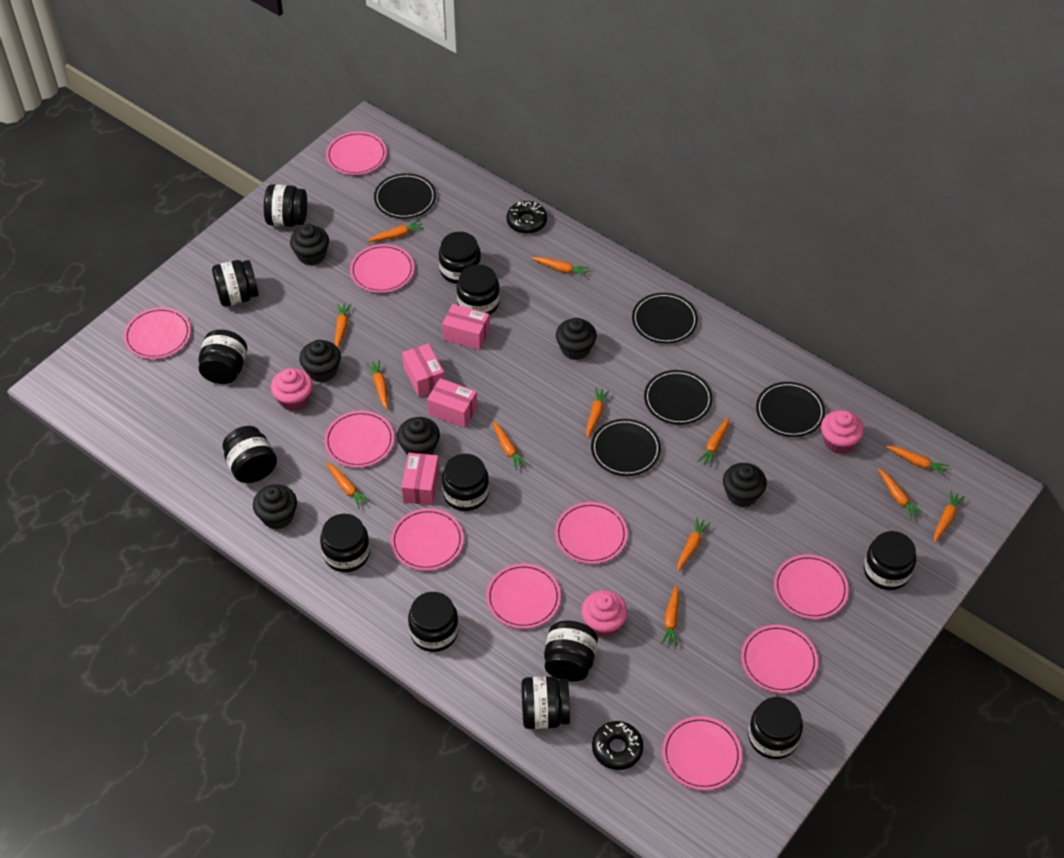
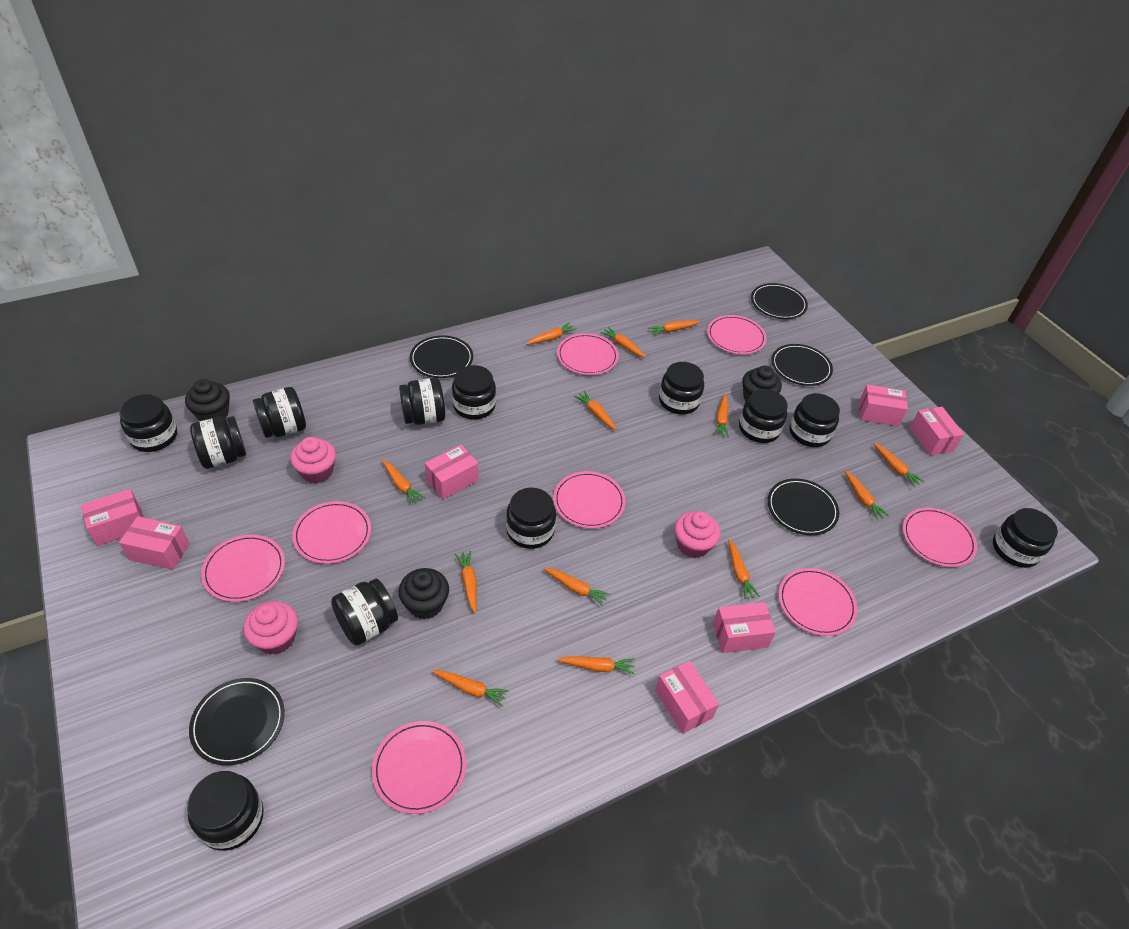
black cupcake: 6 -> 3
black donut: 2 -> 0
black jar: 13 -> 12
pink box: 4 -> 7
pink plate: 10 -> 8

